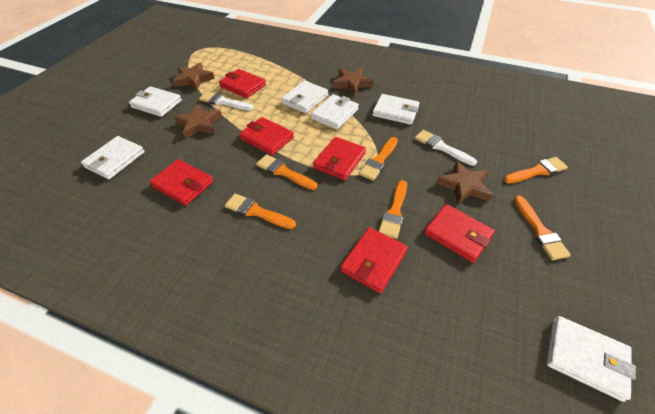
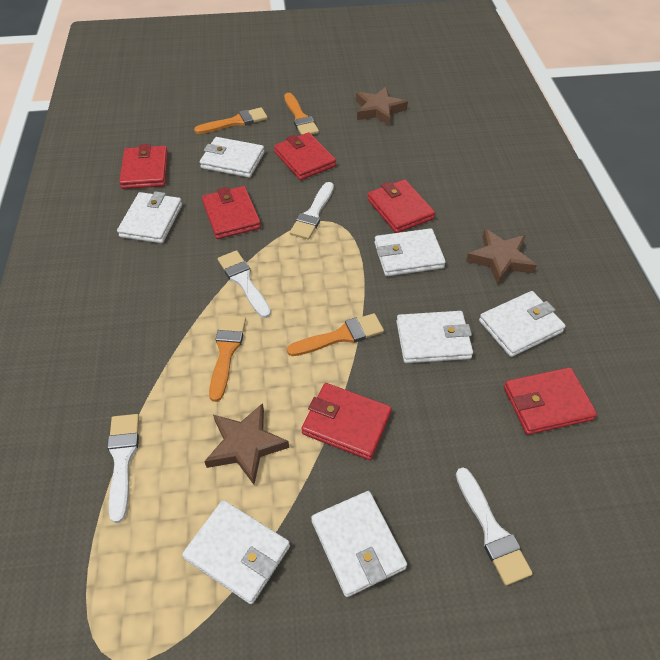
brown star: 4 -> 3
orange brush: 6 -> 4
white brush: 2 -> 4
white wallet: 6 -> 7

